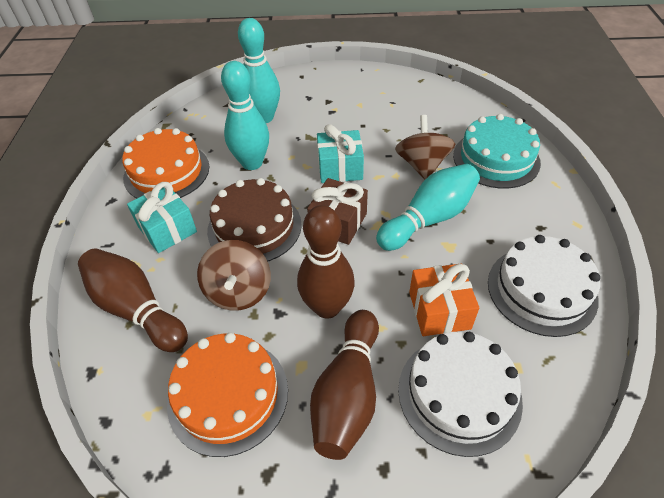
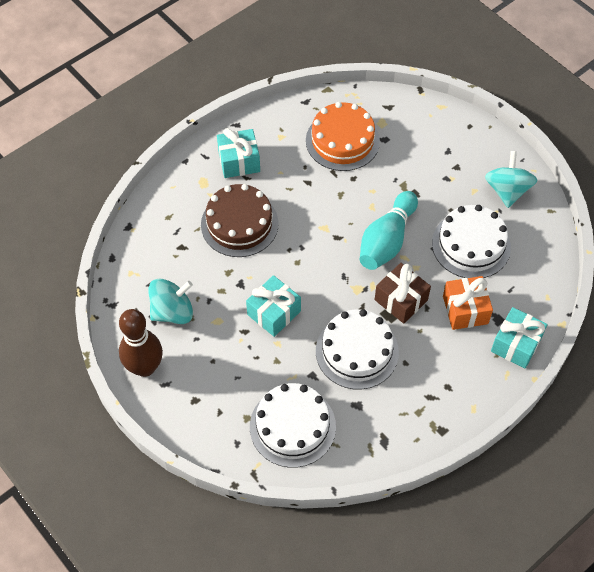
brown bowling pin: 3 -> 1
brown spinning top: 2 -> 0
orange cake: 2 -> 1
turquoise bowling pin: 3 -> 1
turquoise cake: 1 -> 0
turquoise gift: 2 -> 3
turquoise spinning top: 0 -> 2
white cake: 2 -> 3

